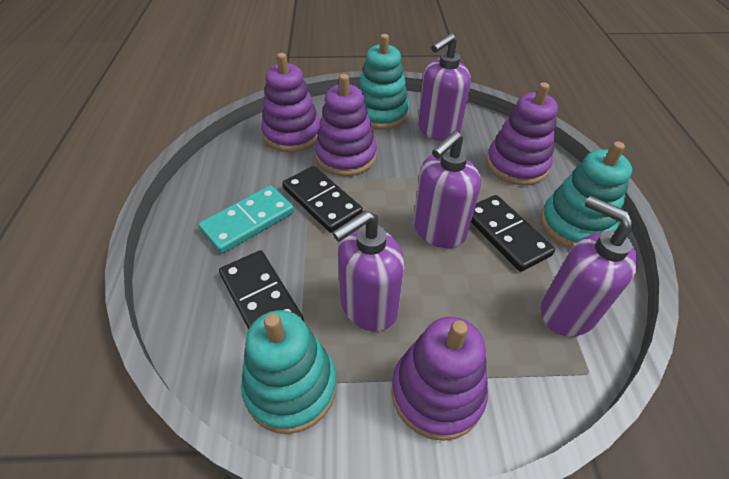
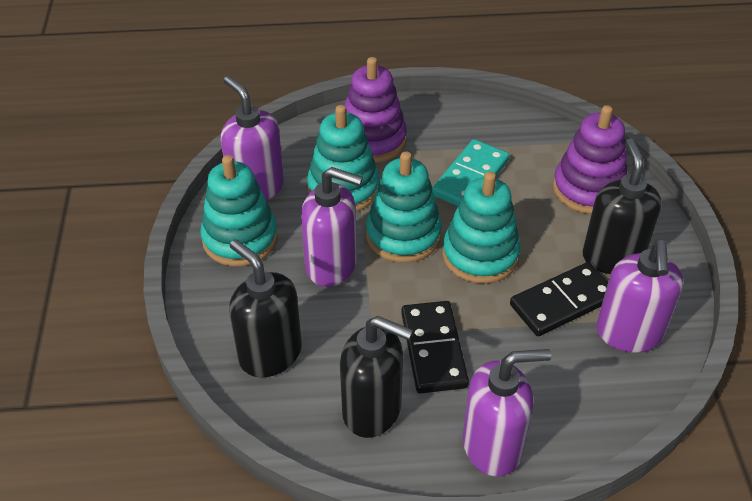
black domino: 3 -> 2
black soap dispenser: 0 -> 3
purple stacking toy: 4 -> 2
turquoise stacking toy: 3 -> 4

